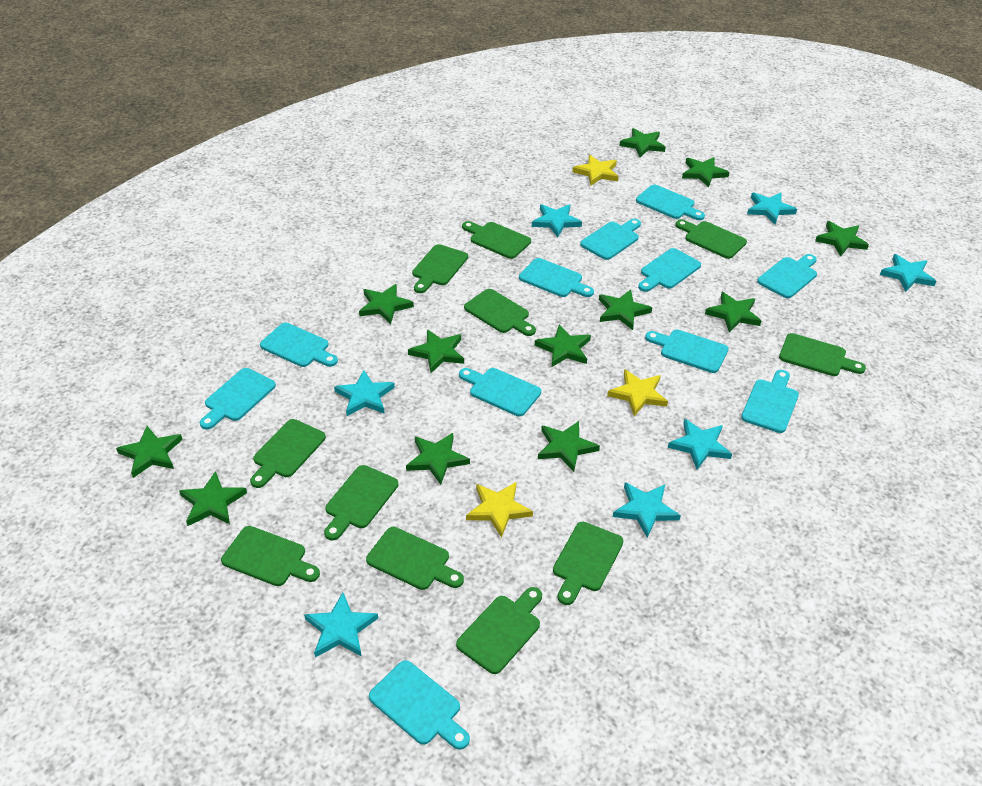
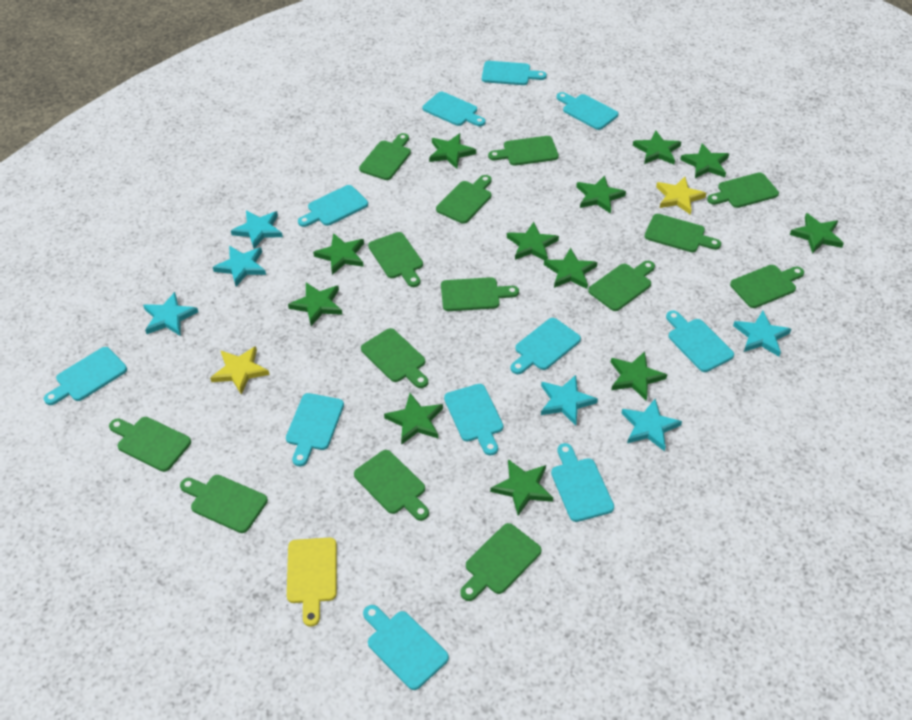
green cutting board: 11 -> 14
turquoise star: 7 -> 6
yellow cutting board: 0 -> 1
yellow star: 3 -> 2

